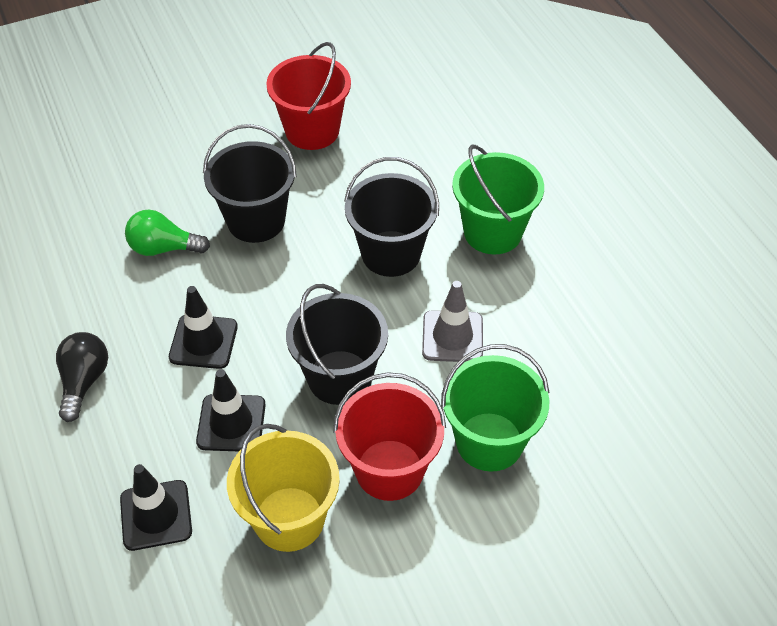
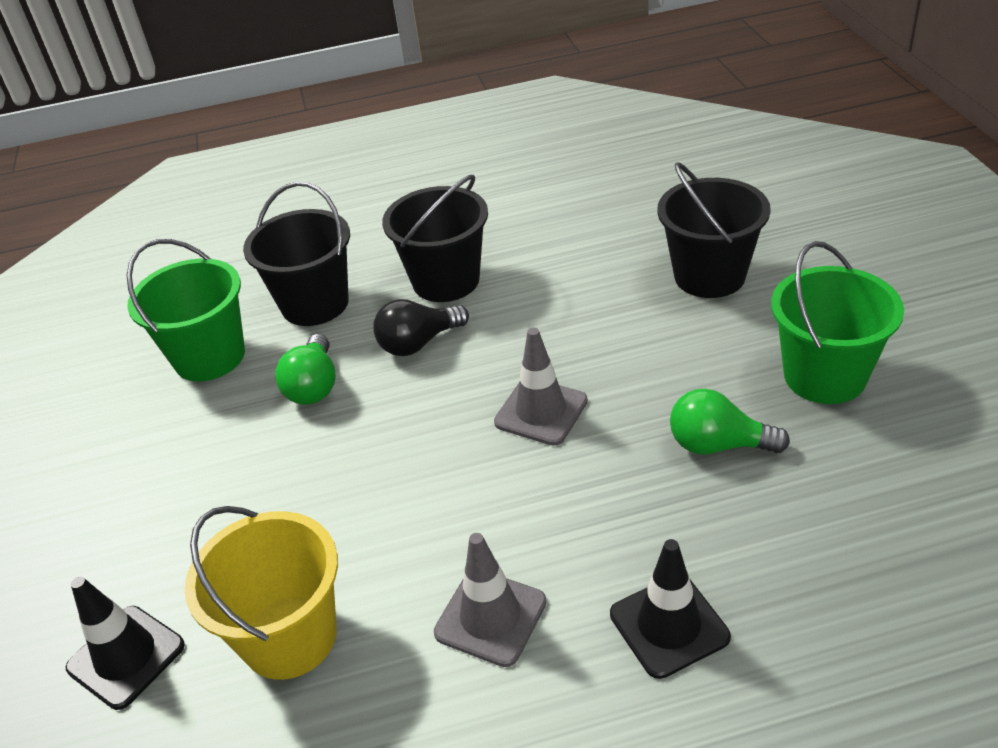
black traffic cone: 3 -> 2
green light bulb: 1 -> 2
grey traffic cone: 1 -> 2
red bucket: 2 -> 0

